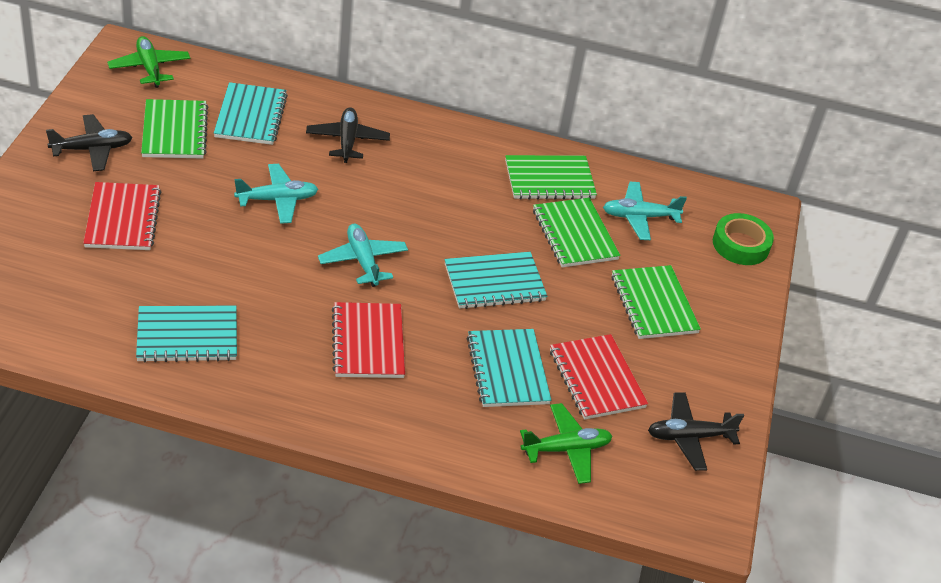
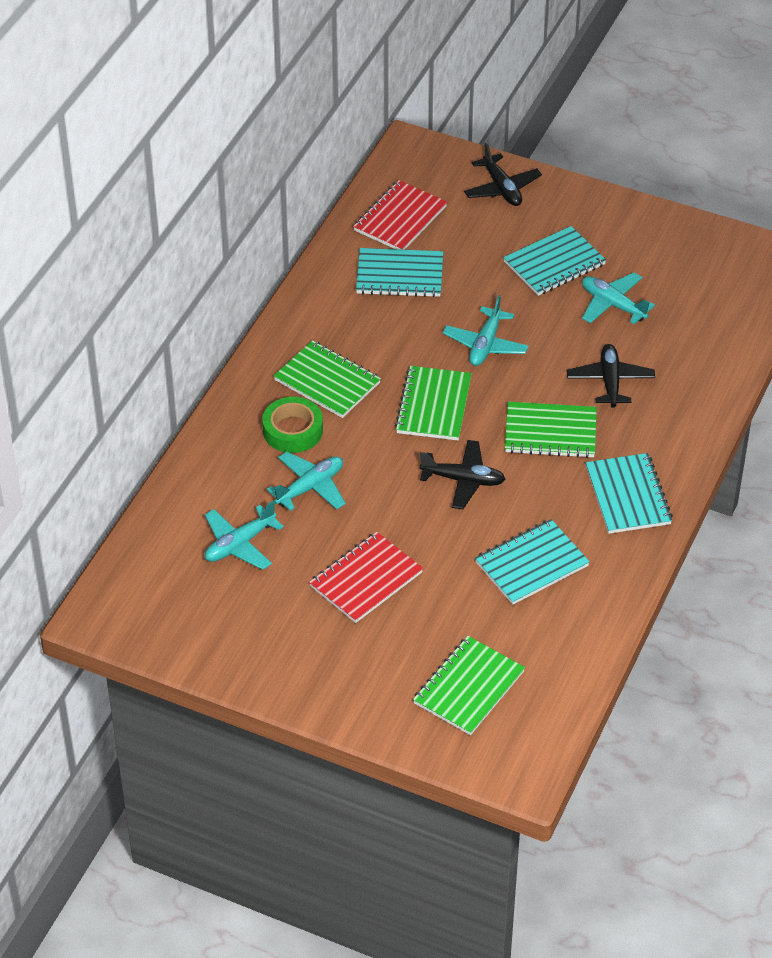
green plane: 2 -> 0
red notebook: 3 -> 2
turquoise plane: 3 -> 4

